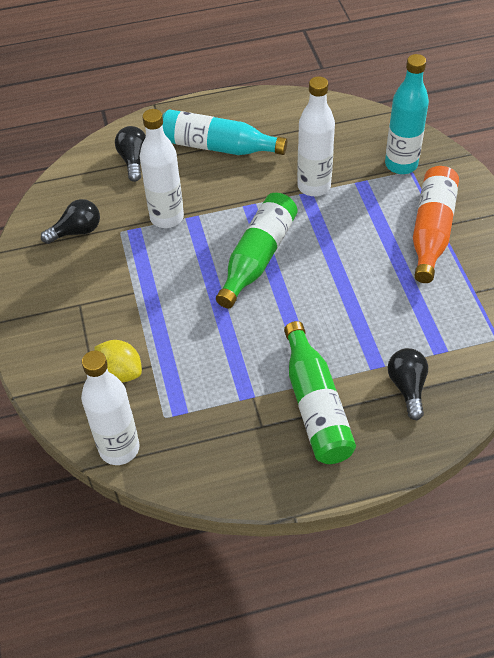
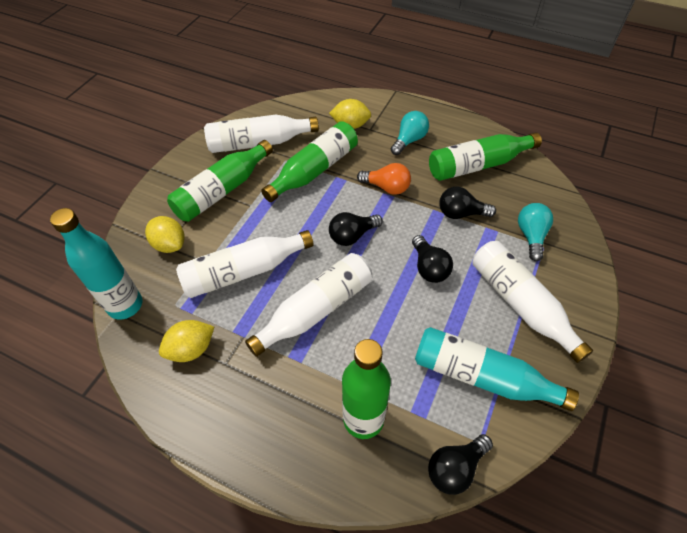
black light bulb: 3 -> 4
green bottle: 2 -> 4
orange bottle: 1 -> 0
orange light bulb: 0 -> 1
turquoise light bulb: 0 -> 2
white bottle: 3 -> 4
yellow lemon: 1 -> 3

